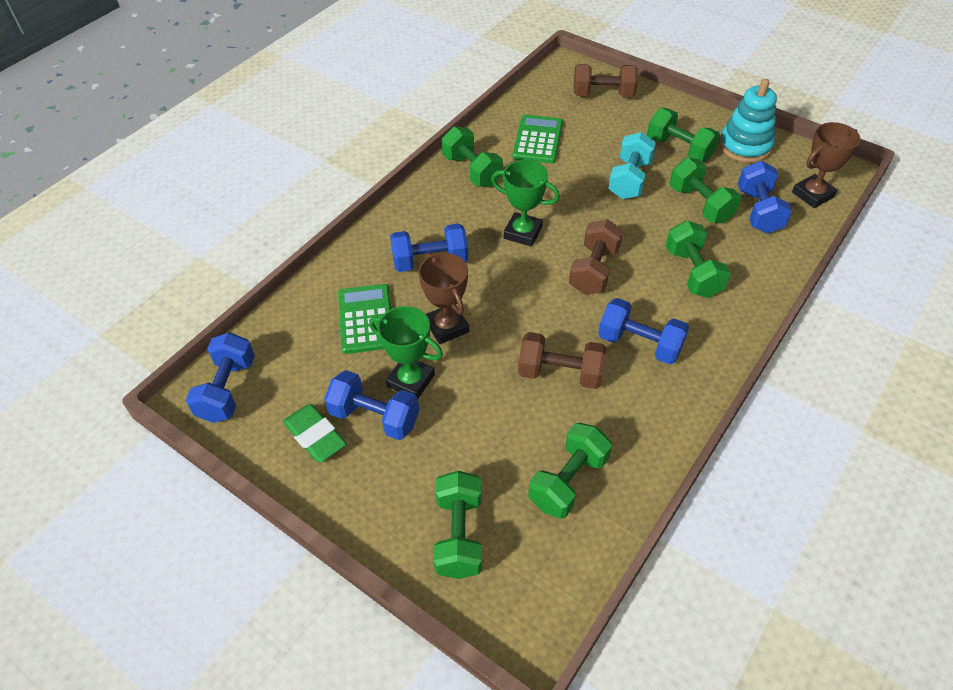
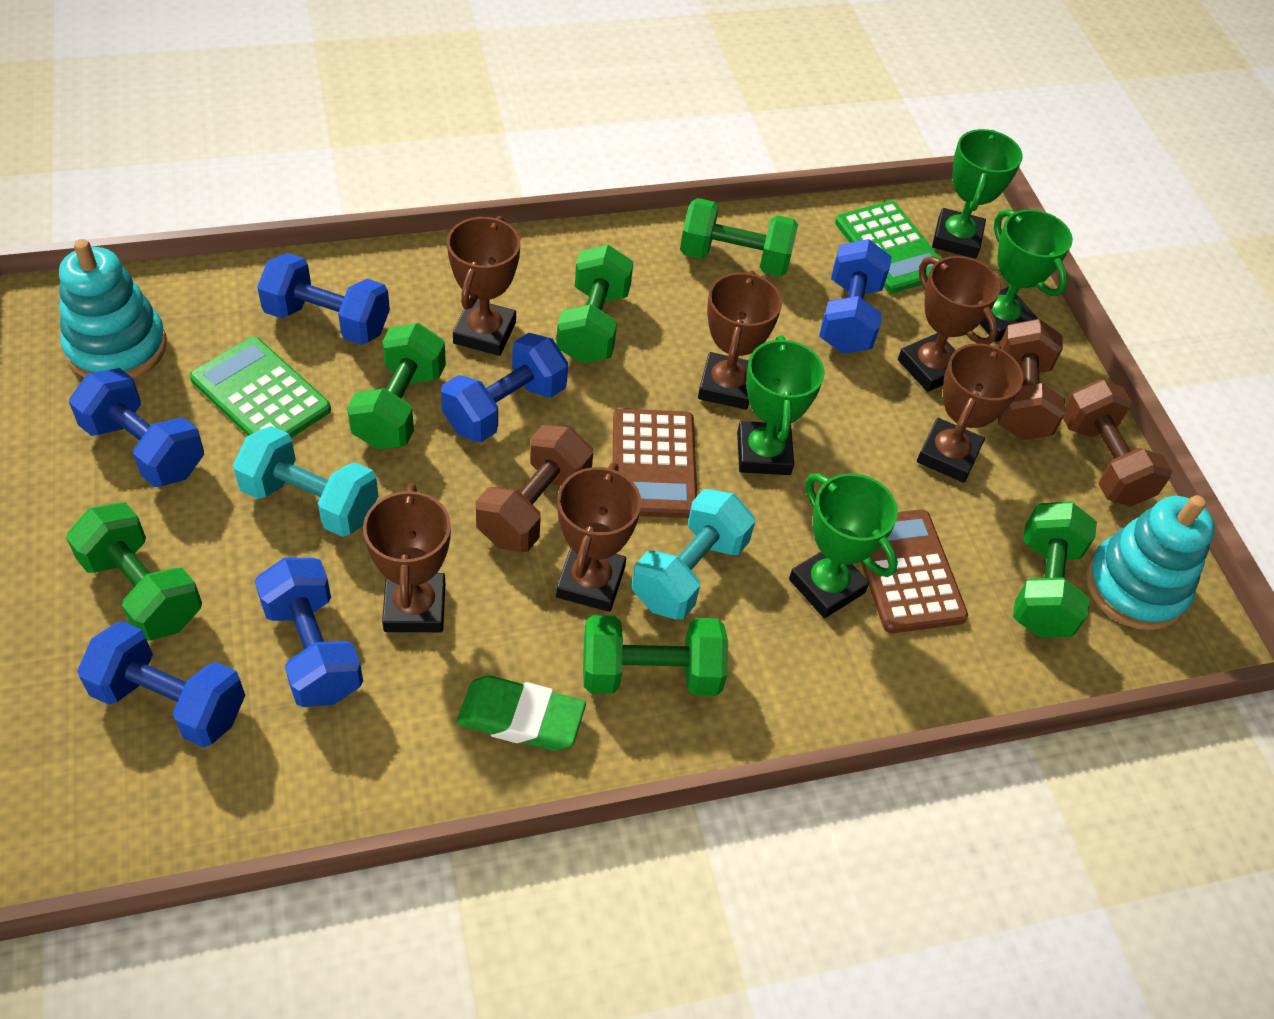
blue dumbbell: 5 -> 6
brown calculator: 0 -> 2
brown trophy: 2 -> 6
green trophy: 2 -> 4
turquoise dumbbell: 1 -> 2
turquoise stacking toy: 1 -> 2

